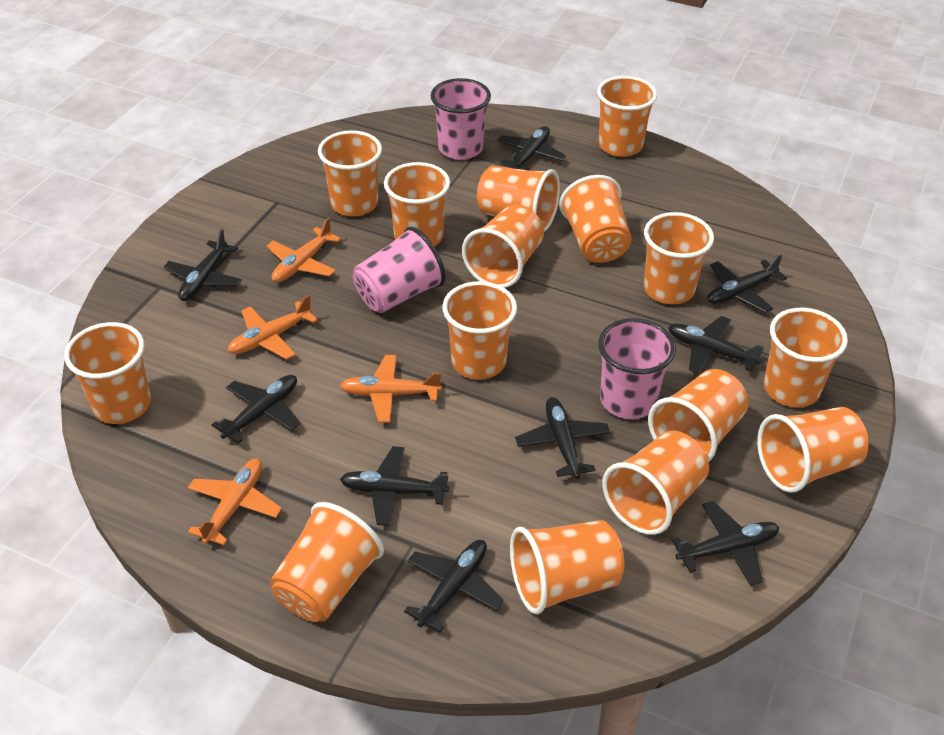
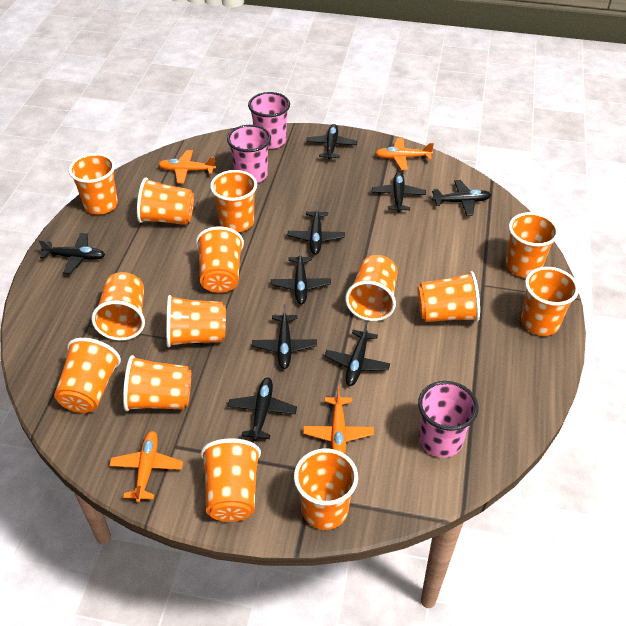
orange cup: 15 -> 14

